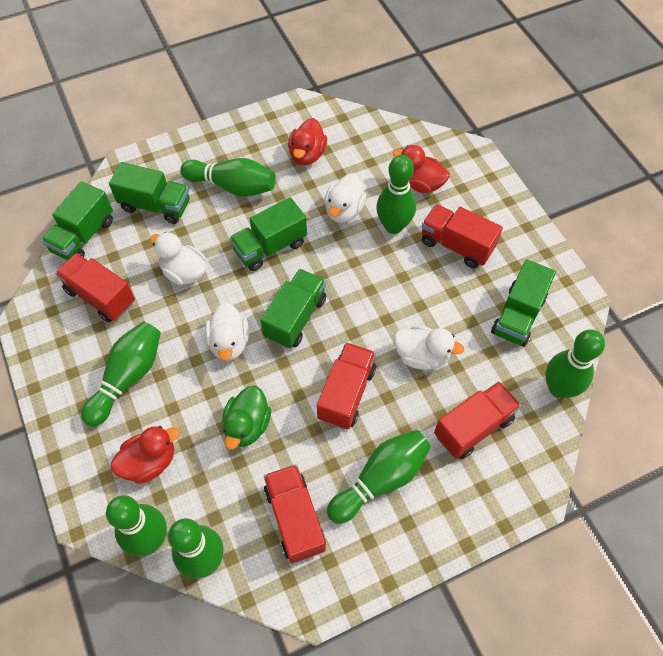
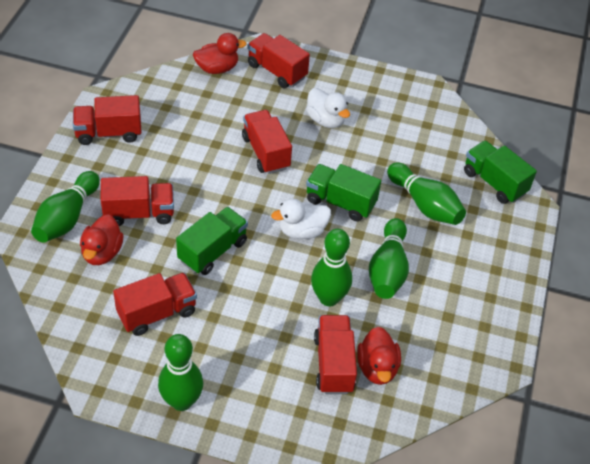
green bowling pin: 7 -> 5
green duck: 1 -> 0
green truck: 5 -> 3
red truck: 5 -> 6
white duck: 4 -> 2

